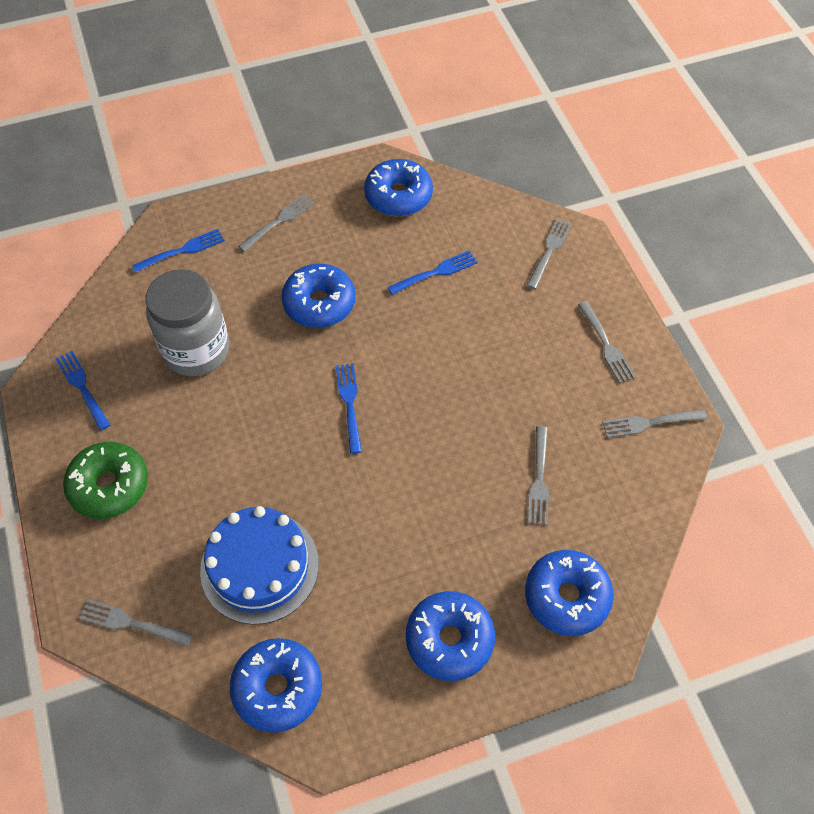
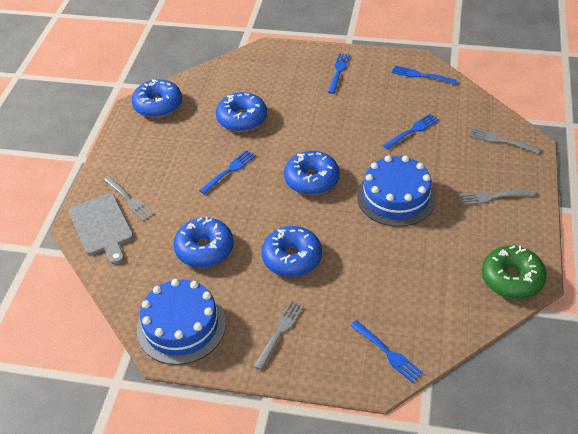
blue cake: 1 -> 2
blue fork: 4 -> 5
grey cutting board: 0 -> 1
grey fork: 6 -> 4
grey jar: 1 -> 0

